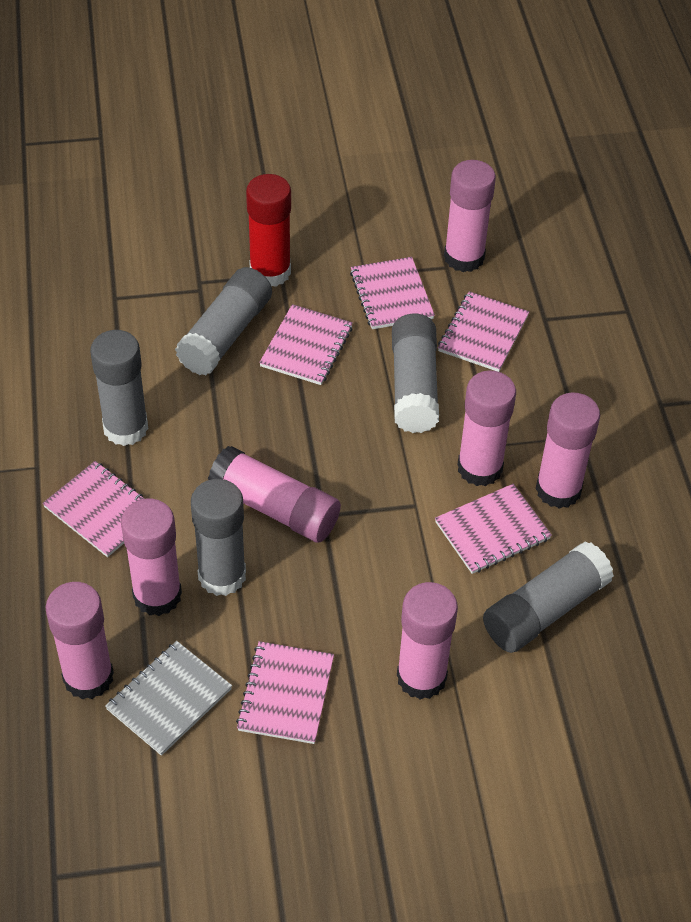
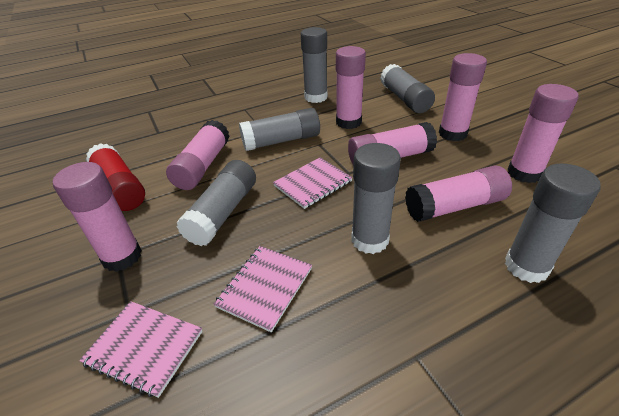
grey glue stick: 5 -> 6
grey notebook: 1 -> 0
pink notebook: 6 -> 3

